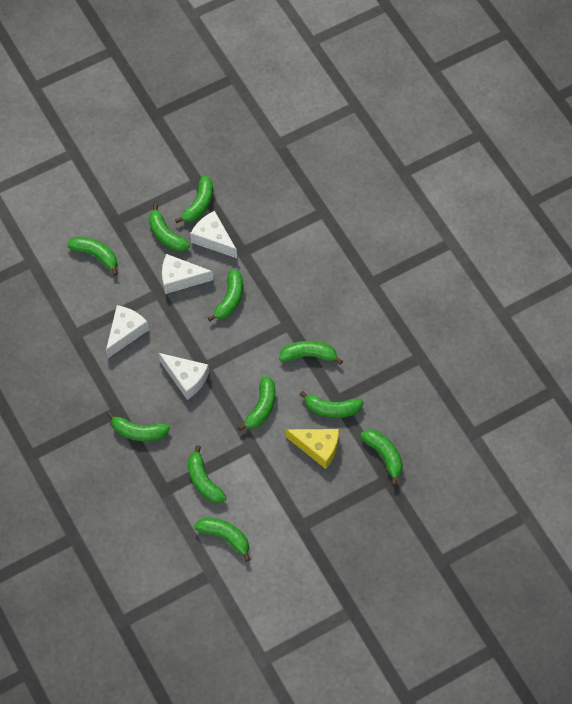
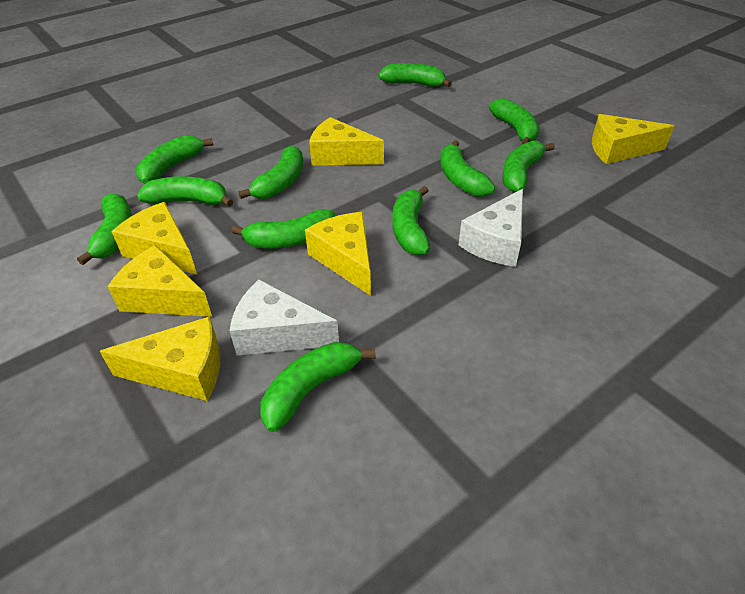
white cheese: 4 -> 2
yellow cheese: 1 -> 6

